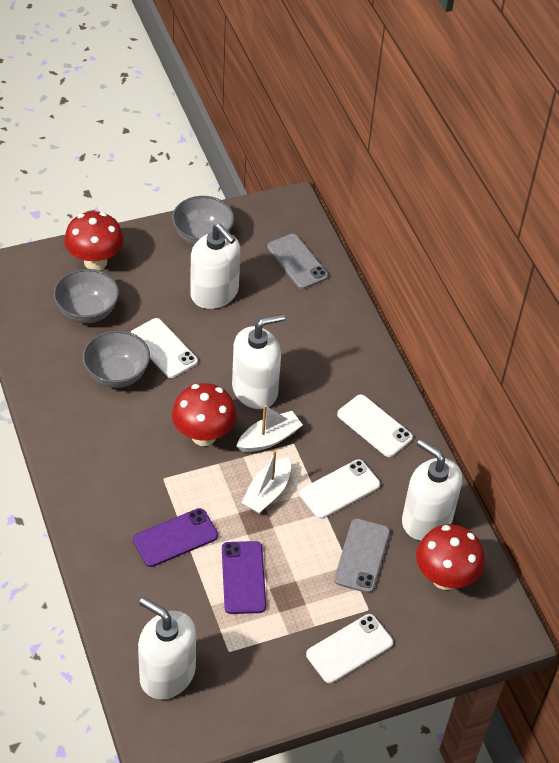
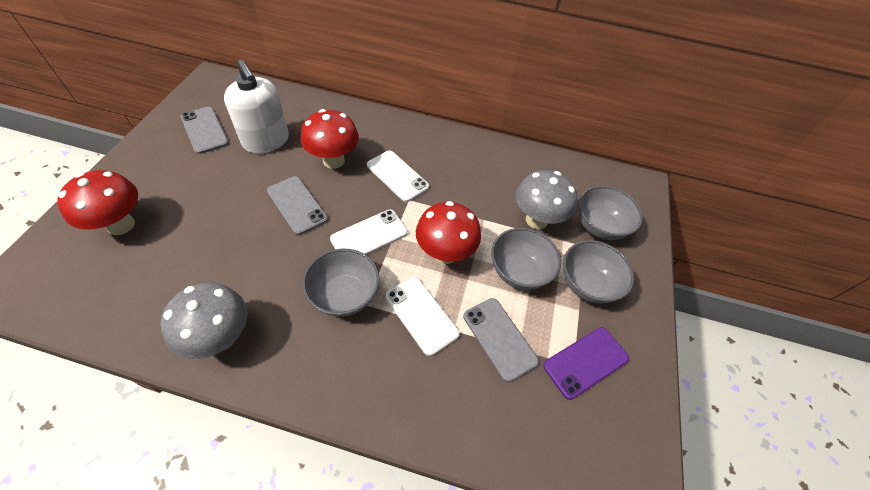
grey bowl: 3 -> 4
grey mushroom: 0 -> 2
grey phone: 2 -> 3
purple phone: 2 -> 1
white boat: 2 -> 0
white phone: 4 -> 3
white soap dispenser: 4 -> 1

